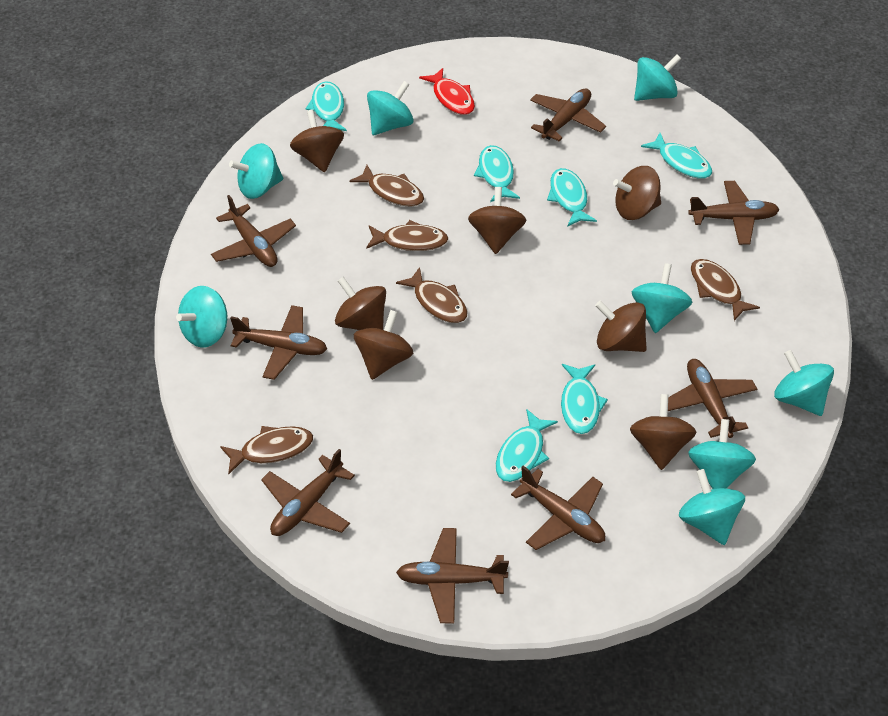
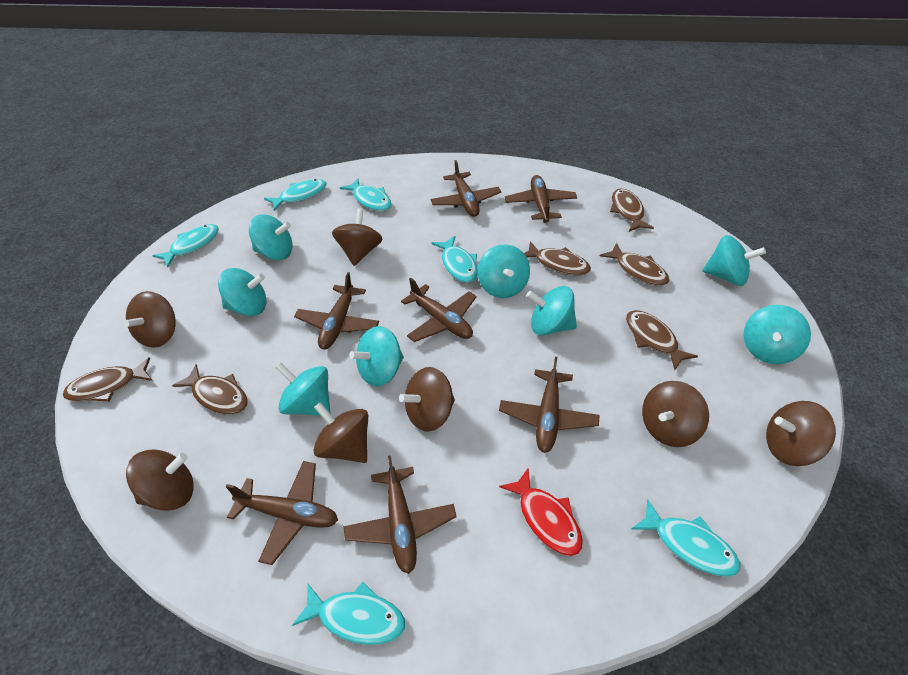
brown fish: 5 -> 6
brown plane: 8 -> 7

